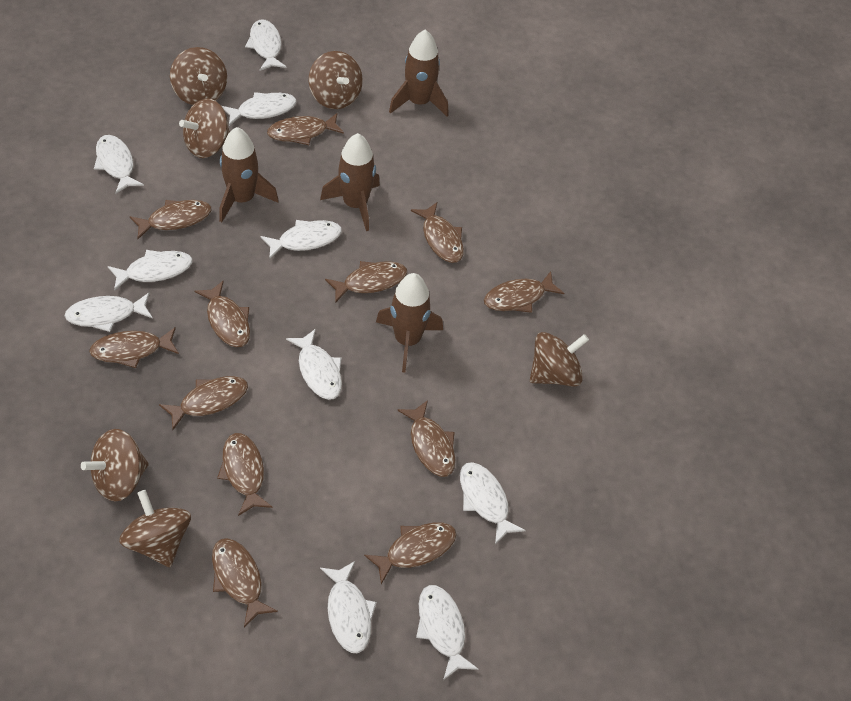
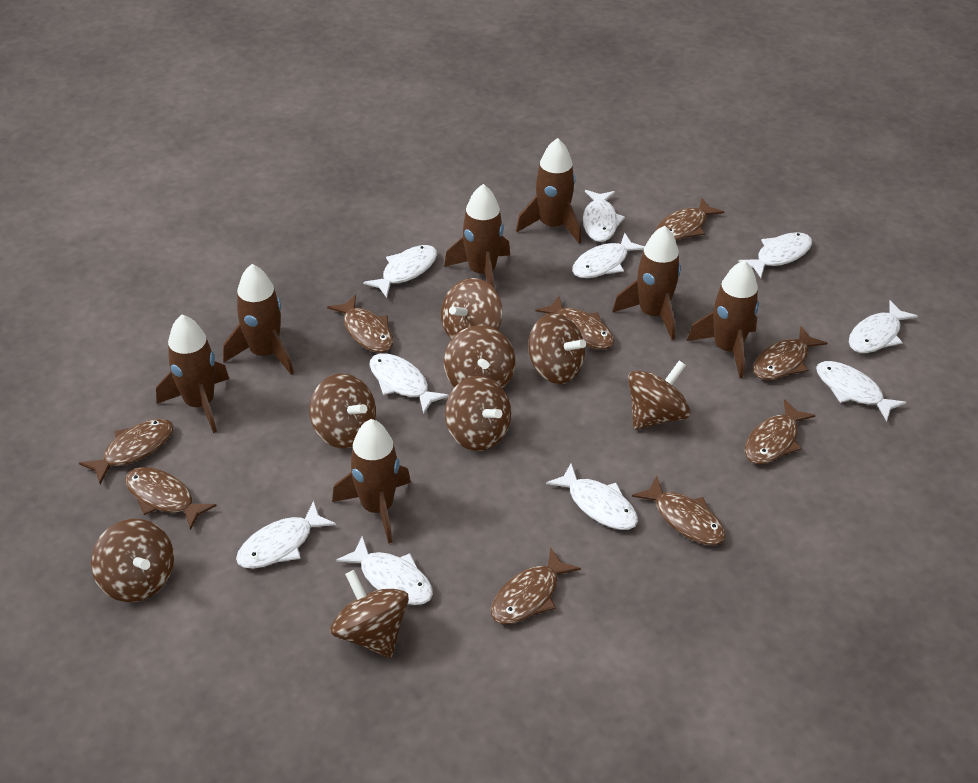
brown fish: 12 -> 9
brown rocket: 4 -> 7
brown spinning top: 6 -> 8

